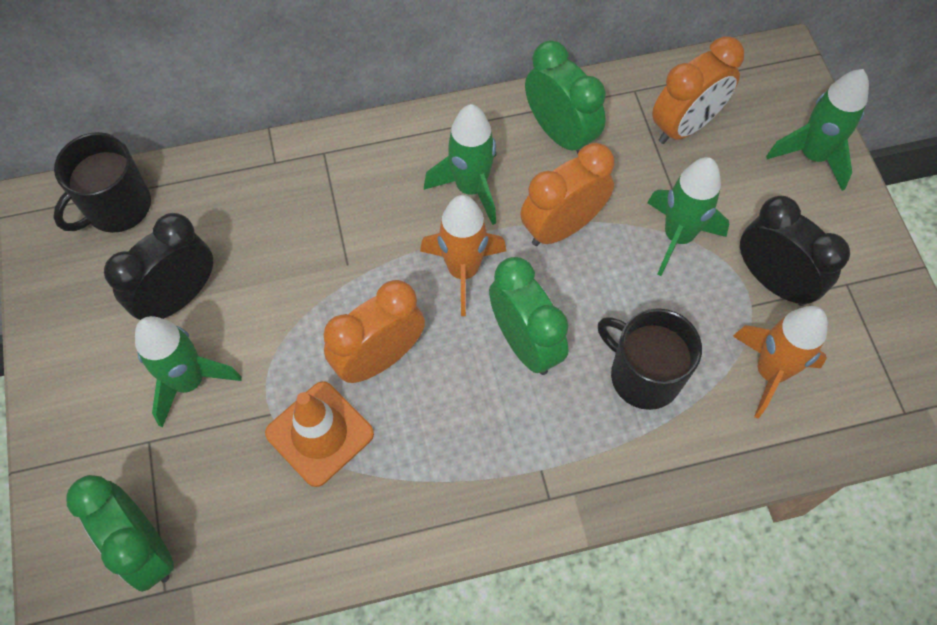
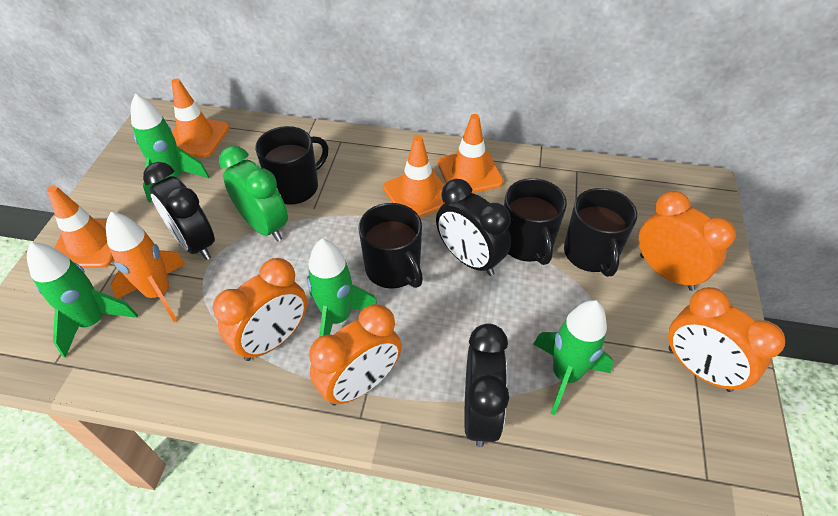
black clock: 2 -> 3
black mug: 2 -> 4
green clock: 3 -> 1
orange clock: 3 -> 4
orange rocket: 2 -> 1
orange traffic cone: 1 -> 4

